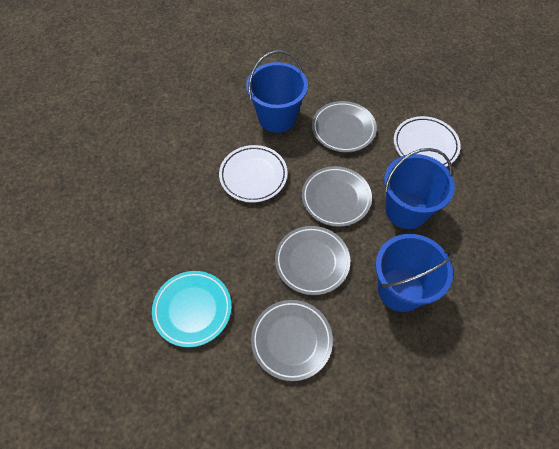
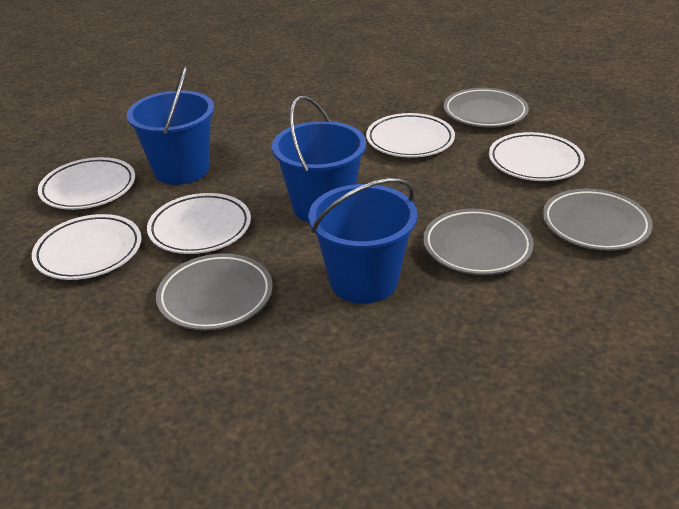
turquoise plate: 1 -> 0
white plate: 2 -> 5

